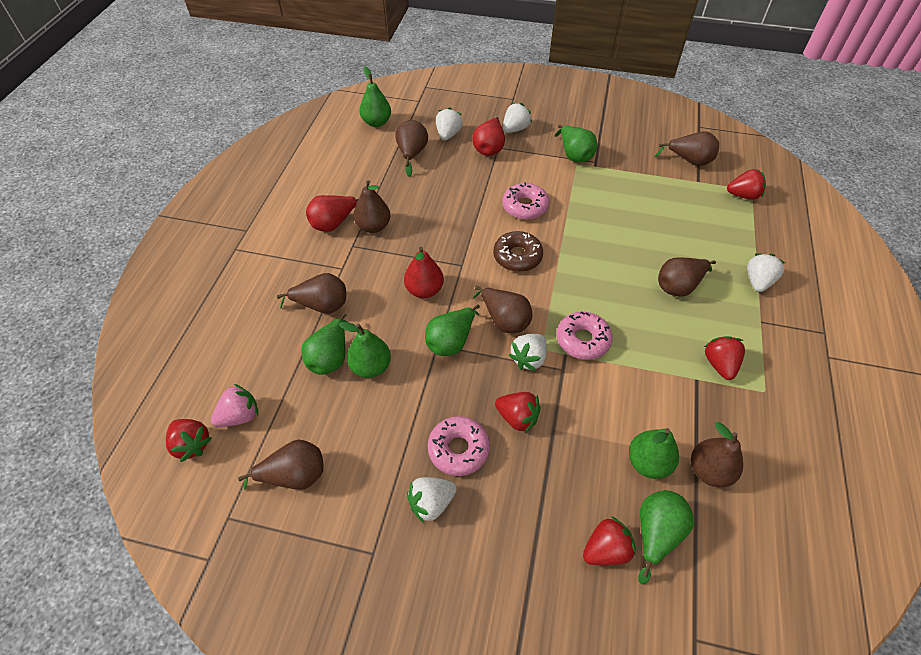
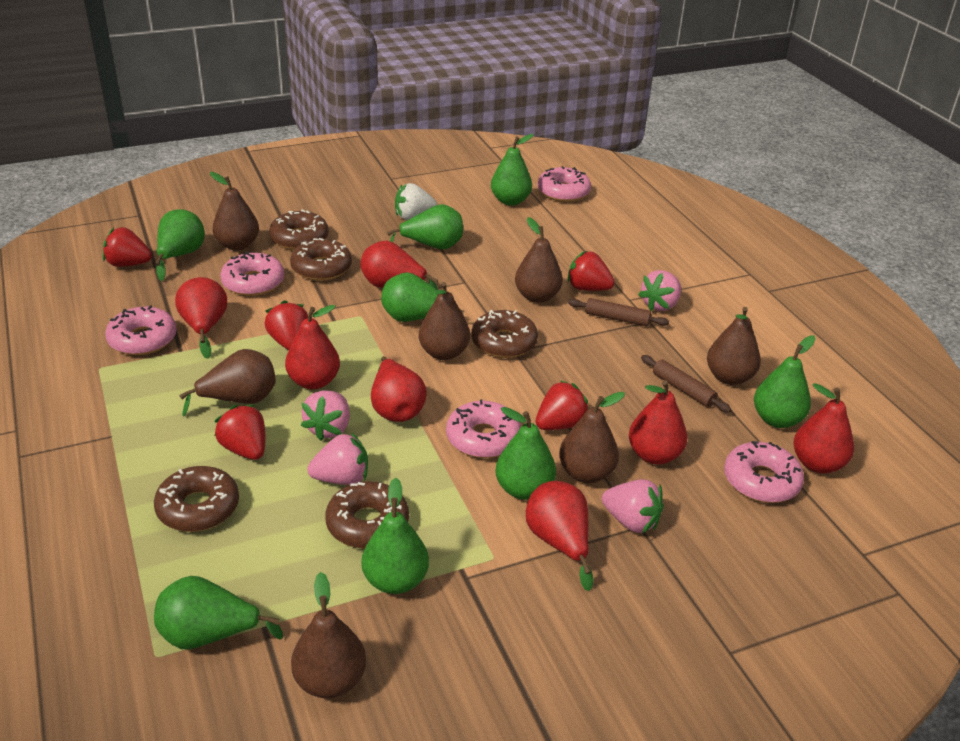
brown donut: 1 -> 5
brown pear: 8 -> 7
brown rolling pin: 0 -> 2
green pear: 7 -> 8
pink donut: 3 -> 5
pink strawberry: 1 -> 4
red pear: 3 -> 7
white strawberry: 5 -> 1

